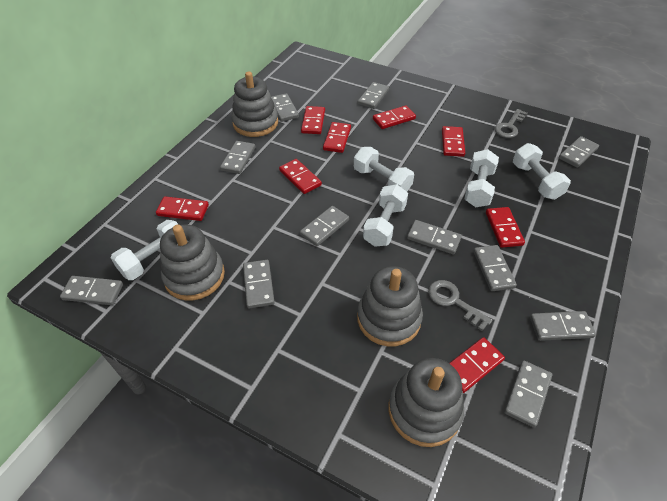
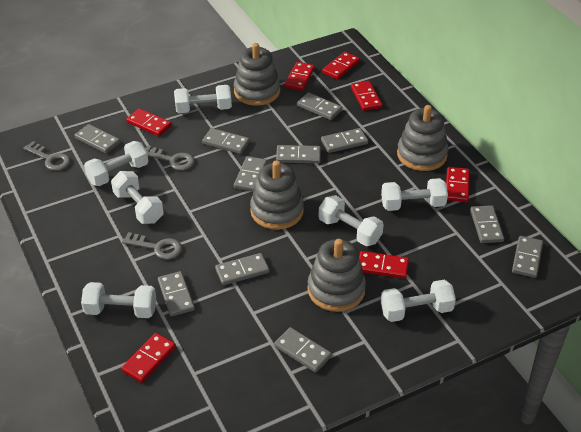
grey key: 2 -> 3
red domino: 8 -> 7
white dumbbell: 5 -> 7

